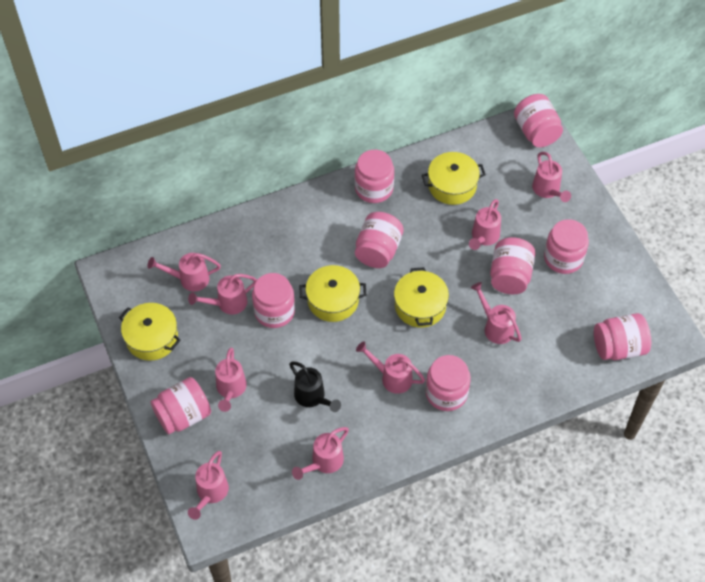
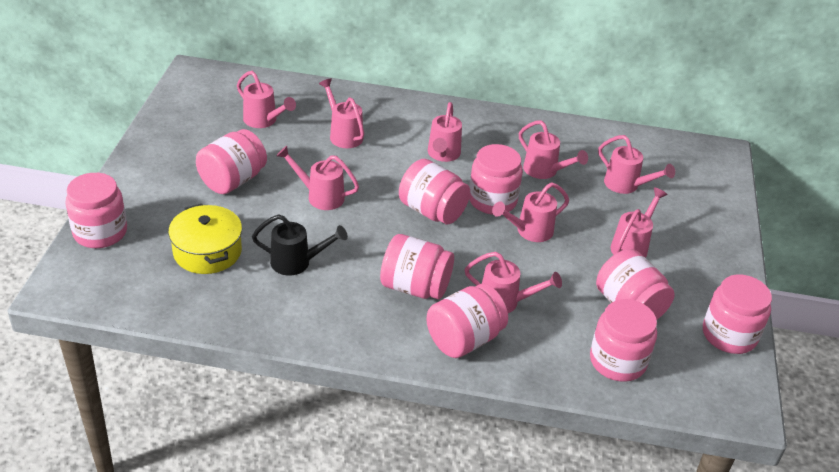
yellow pot: 4 -> 1

